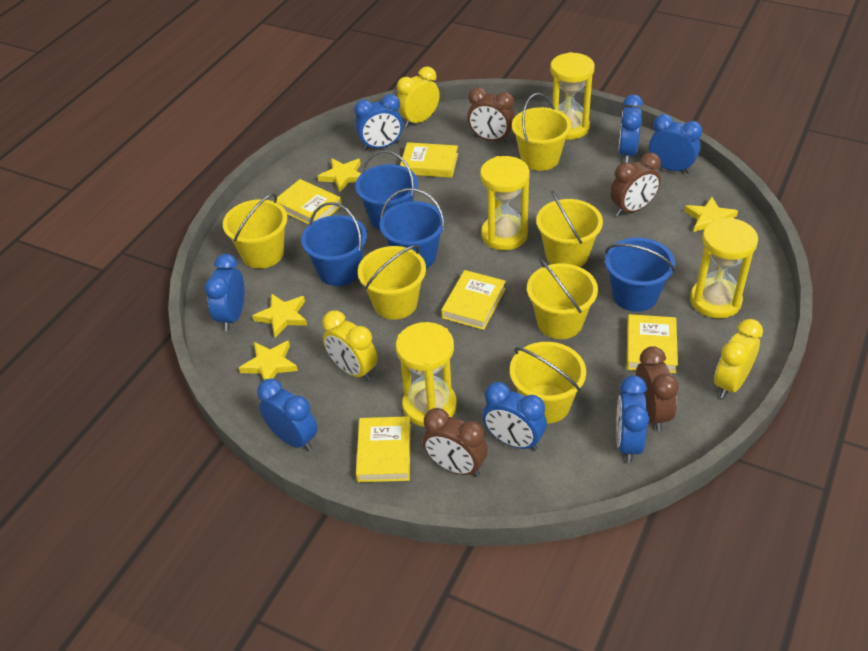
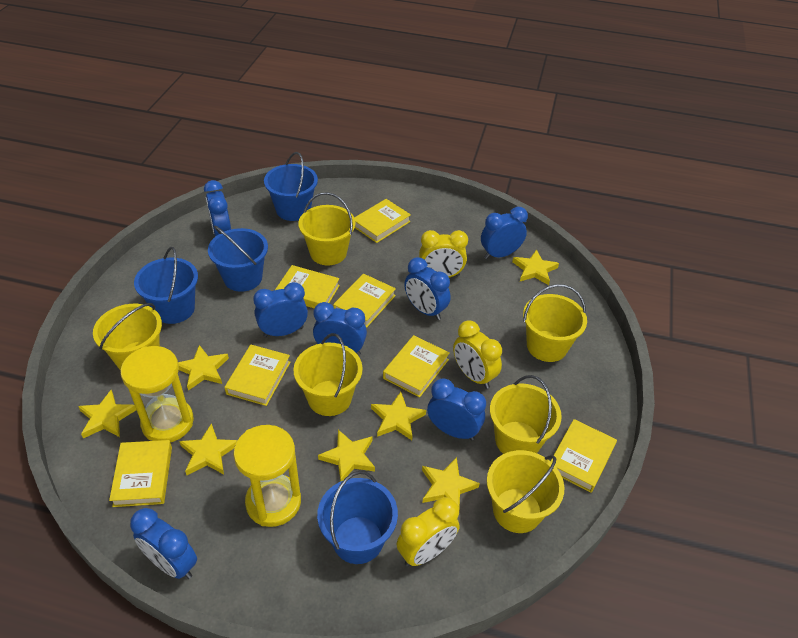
brown clock: 4 -> 0
yellow book: 5 -> 7
yellow hourglass: 4 -> 2
yellow star: 4 -> 7

